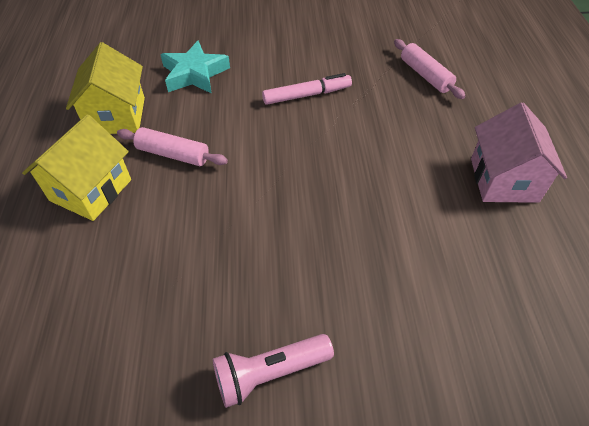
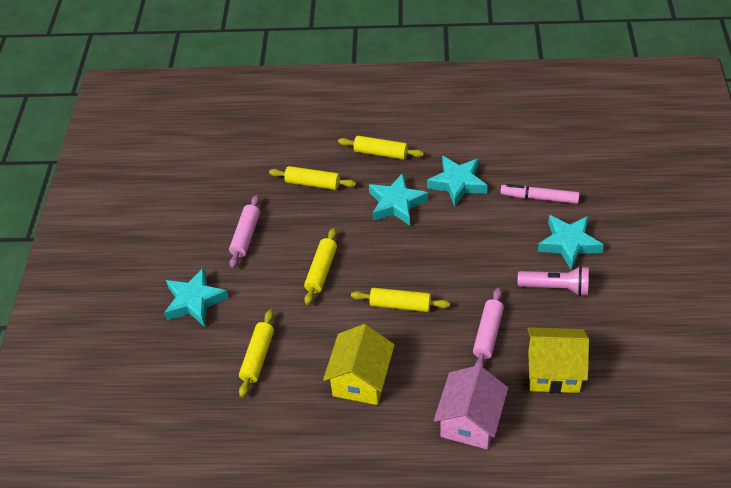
turquoise star: 1 -> 4
yellow rolling pin: 0 -> 5

